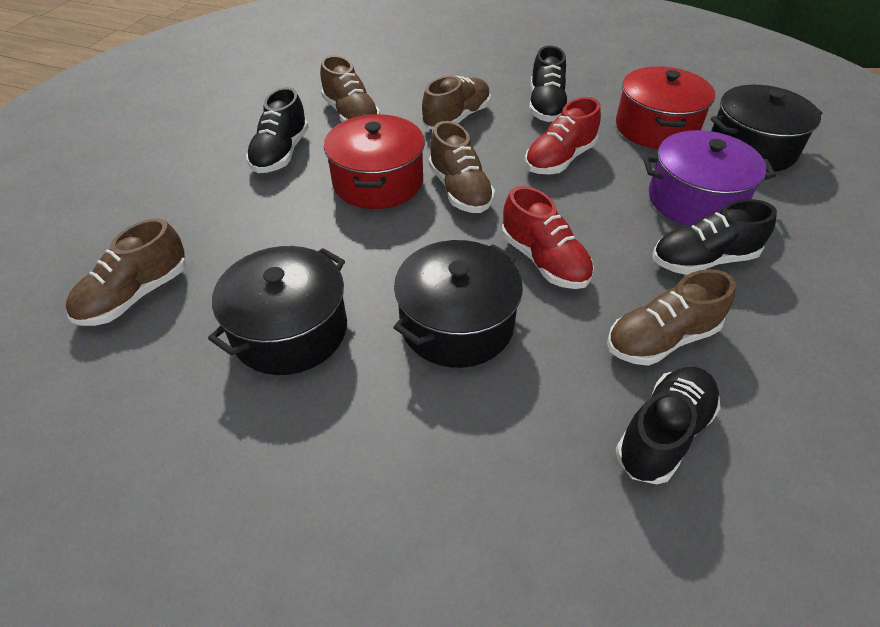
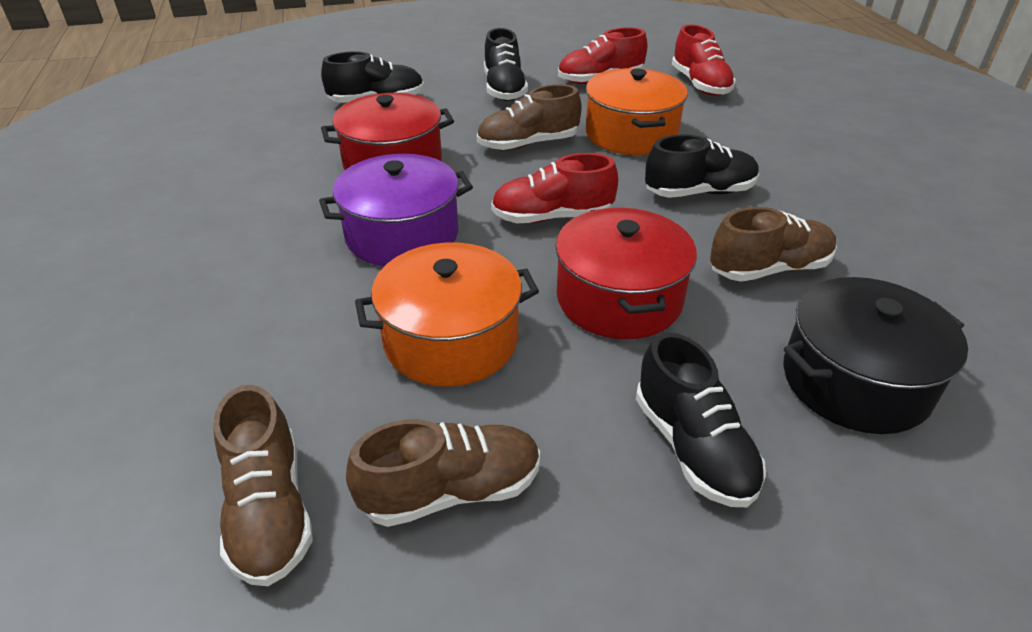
black pot: 3 -> 1
brown shoe: 5 -> 4
orange pot: 0 -> 2
red shoe: 2 -> 3

